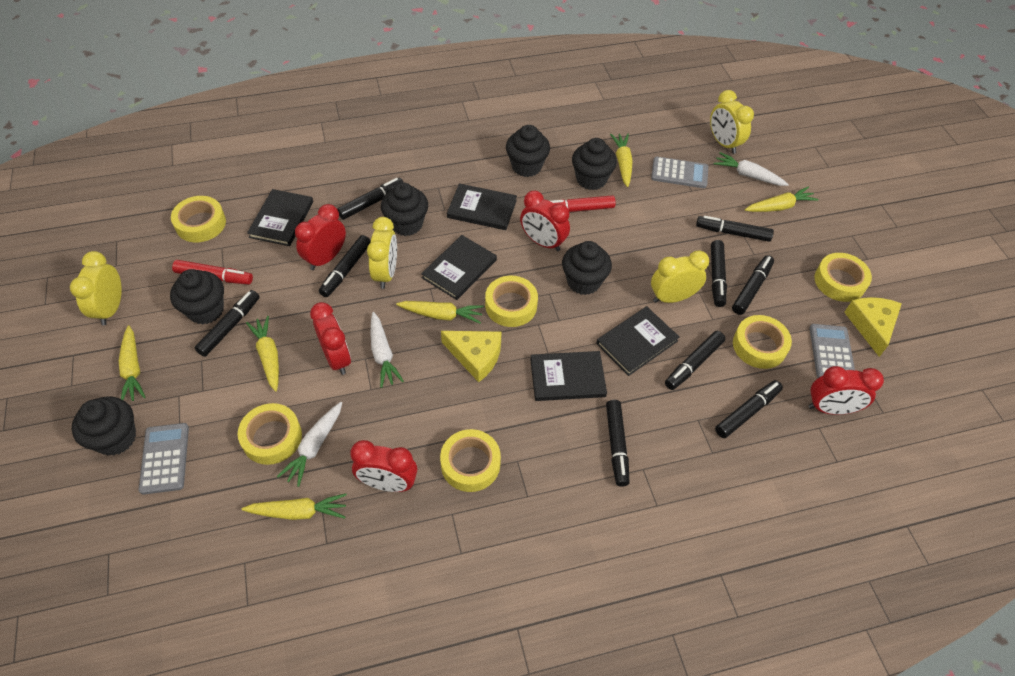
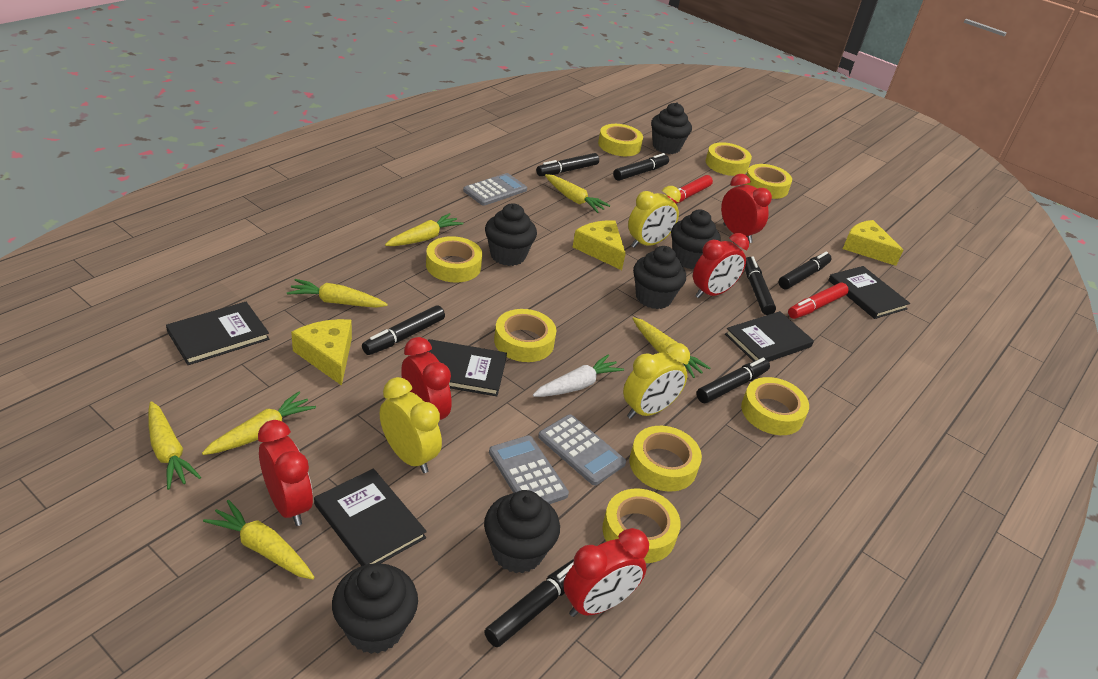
black marker: 9 -> 7
white carrot: 3 -> 1
yellow carrot: 6 -> 7
yellow cheese: 2 -> 3
yellow clock: 4 -> 3
yellow tape: 6 -> 8

